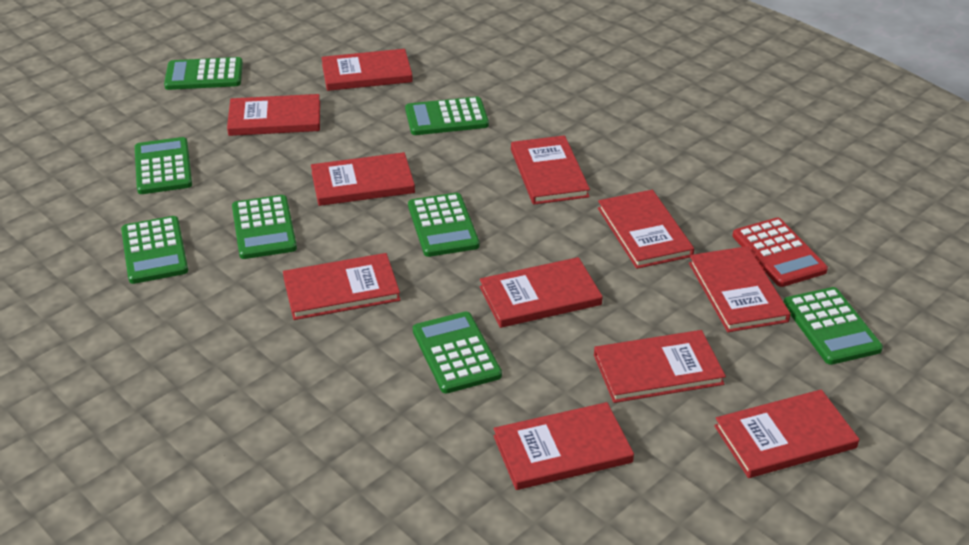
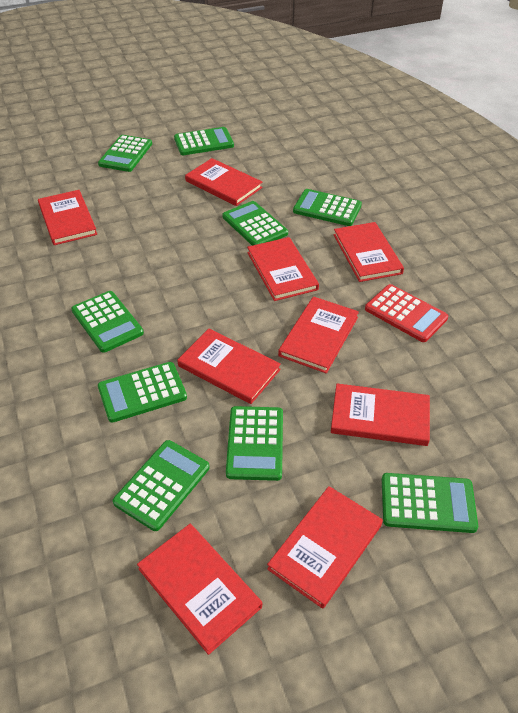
green calculator: 8 -> 9
red book: 11 -> 9

